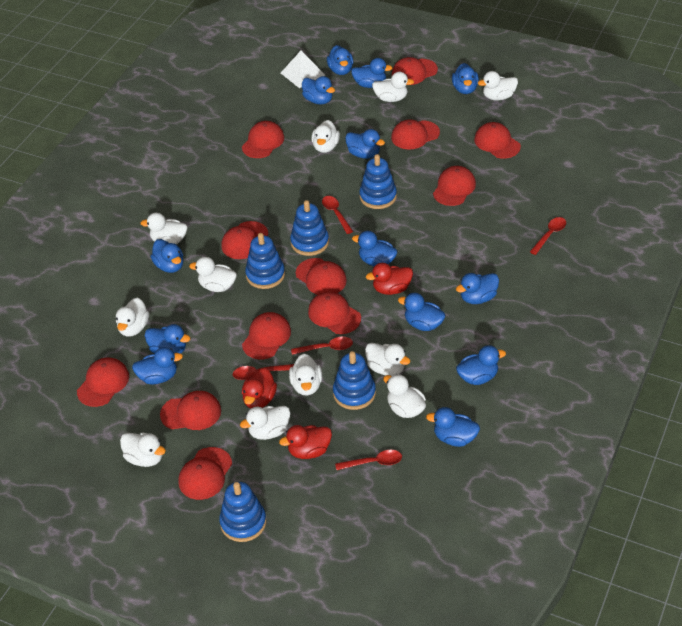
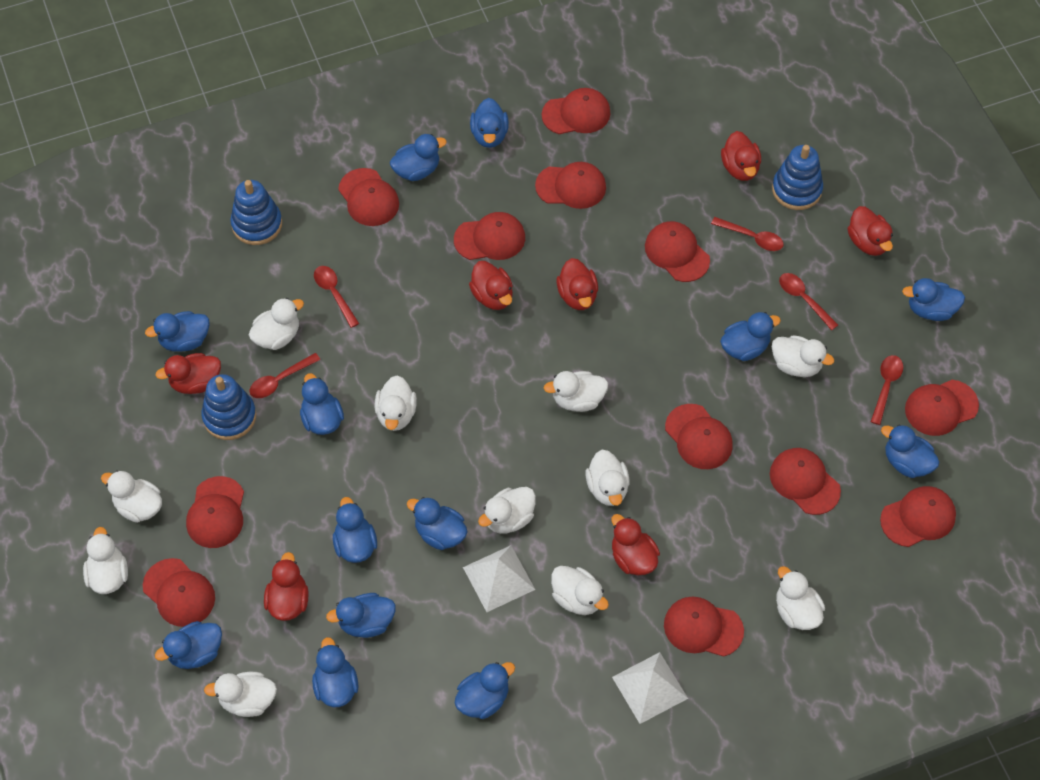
blue stacking toy: 5 -> 3
red duck: 3 -> 7
white pyramid: 1 -> 2

